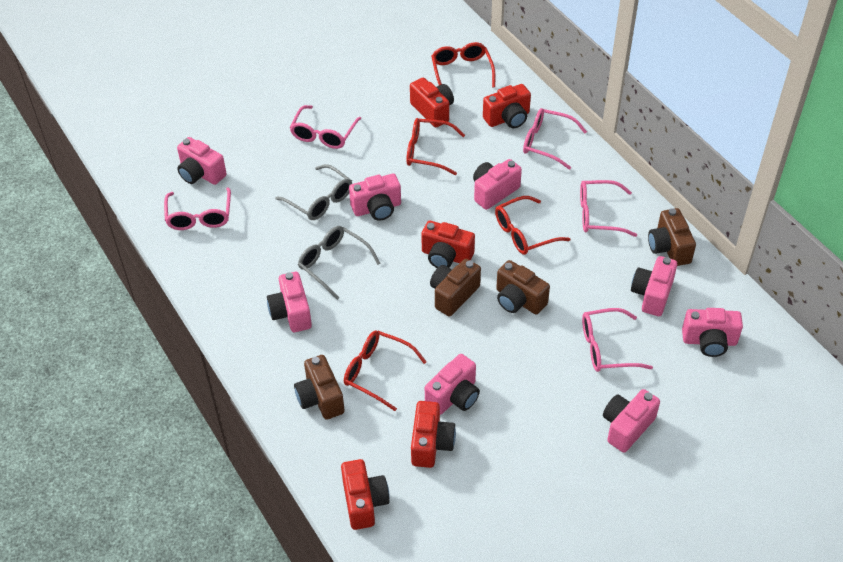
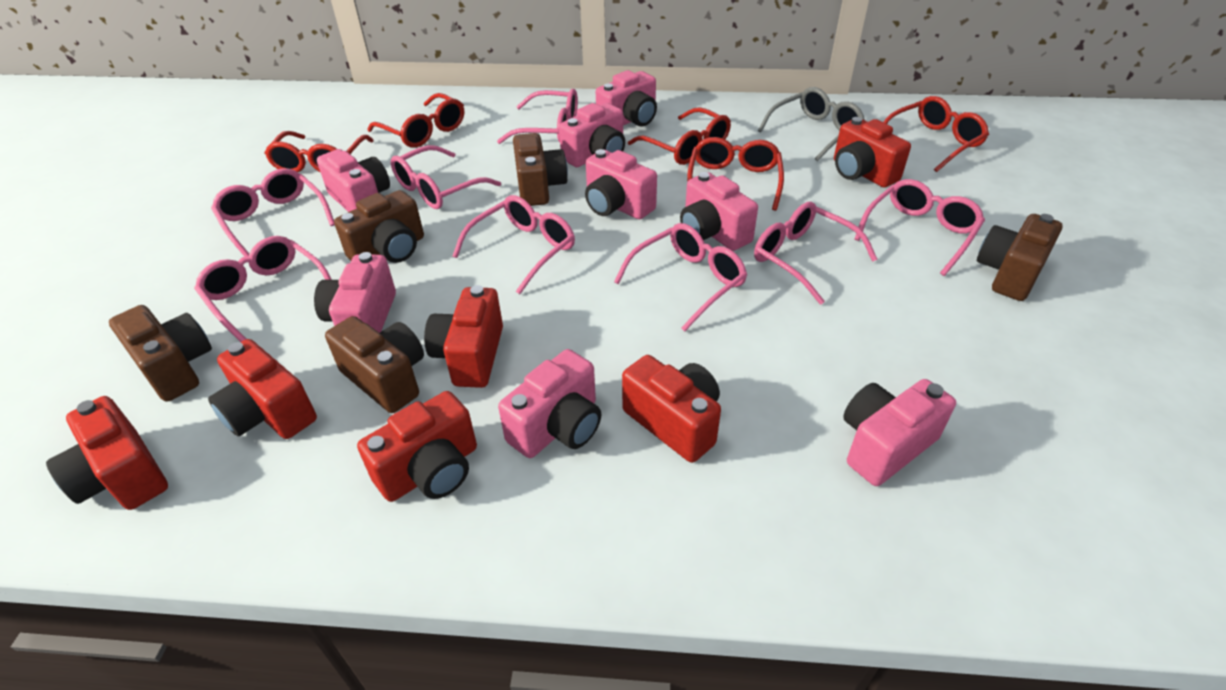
brown camera: 4 -> 5
grey glasses: 2 -> 1
pink glasses: 5 -> 8
red camera: 5 -> 6
red glasses: 4 -> 5

